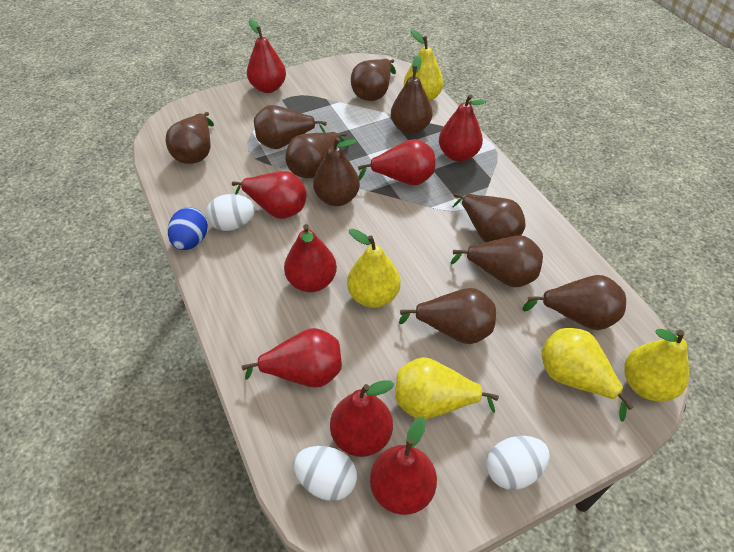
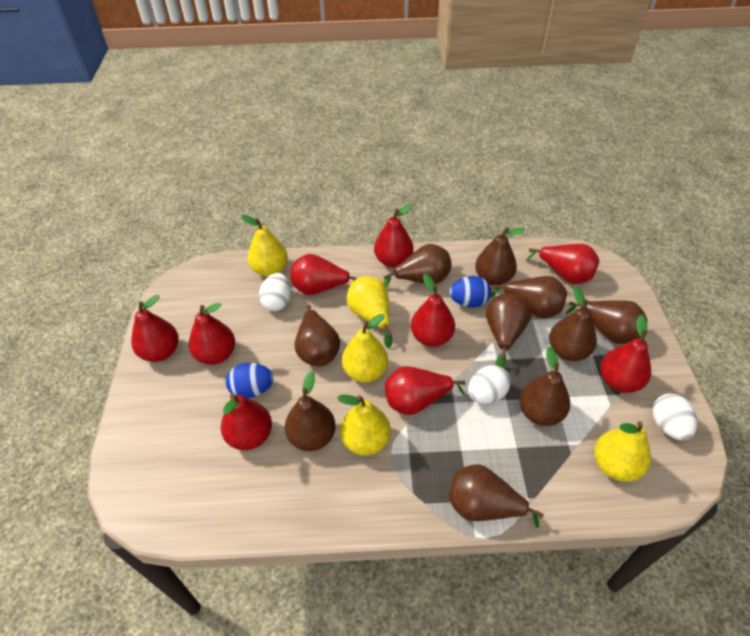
blue egg: 1 -> 2
red pear: 8 -> 9

